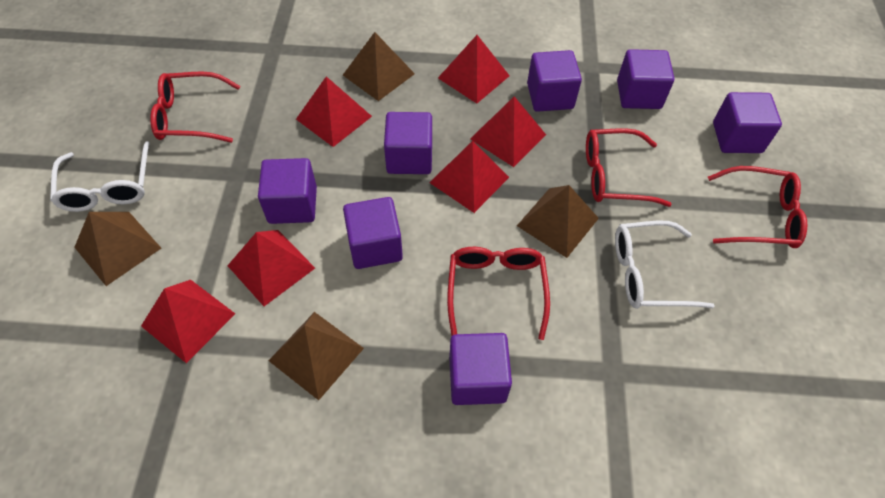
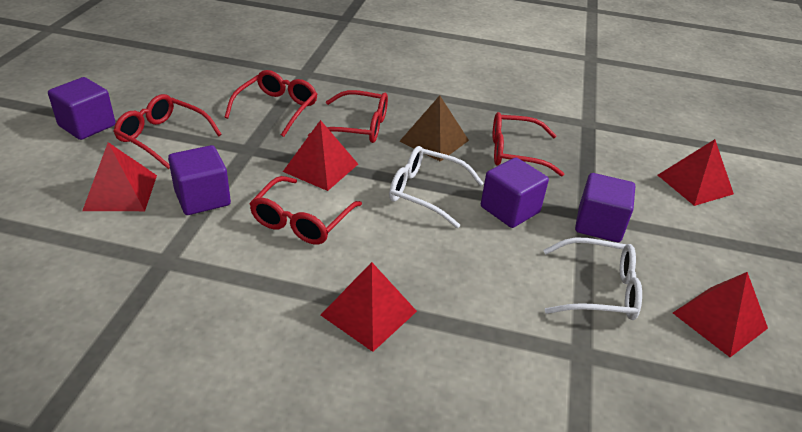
brown pyramid: 4 -> 1
purple cube: 7 -> 4
red glasses: 4 -> 5
red pyramid: 6 -> 5

